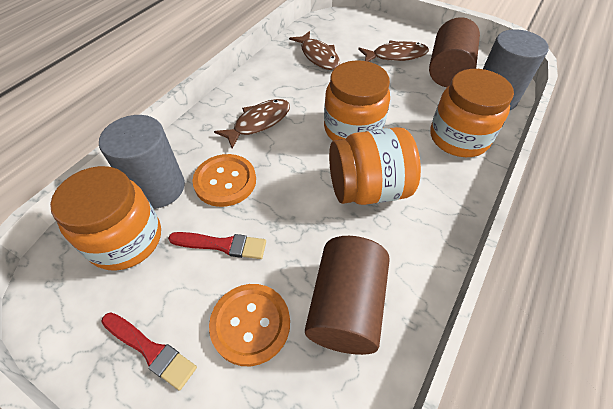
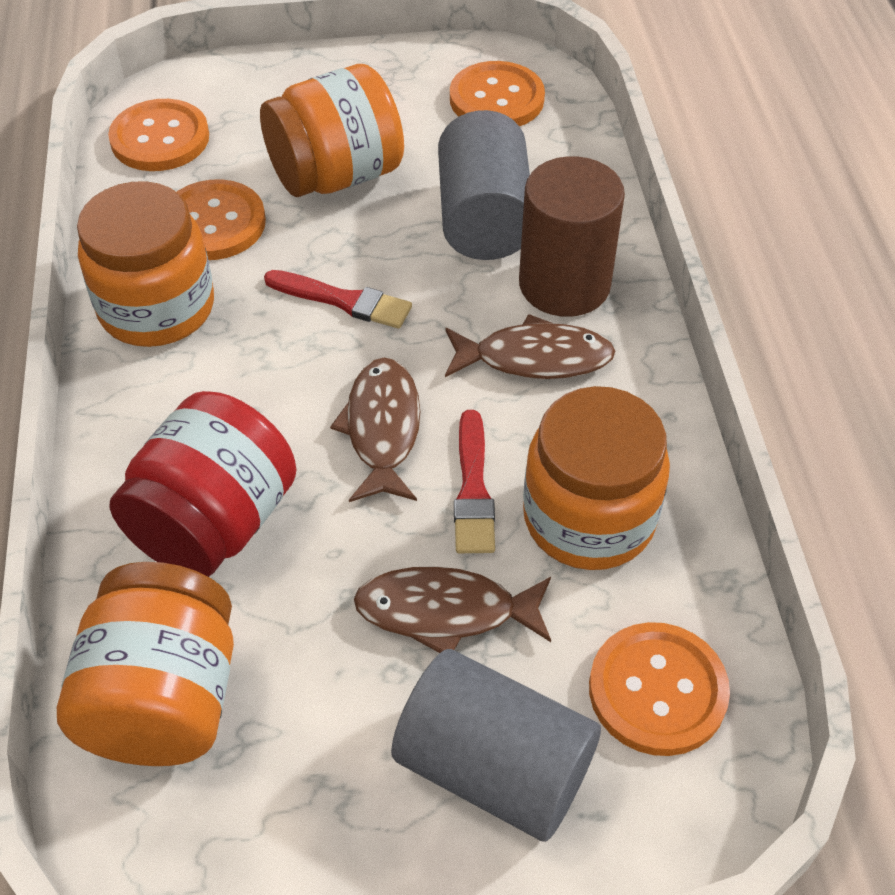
brown cylinder: 2 -> 1
orange button: 2 -> 4
red jar: 0 -> 1

